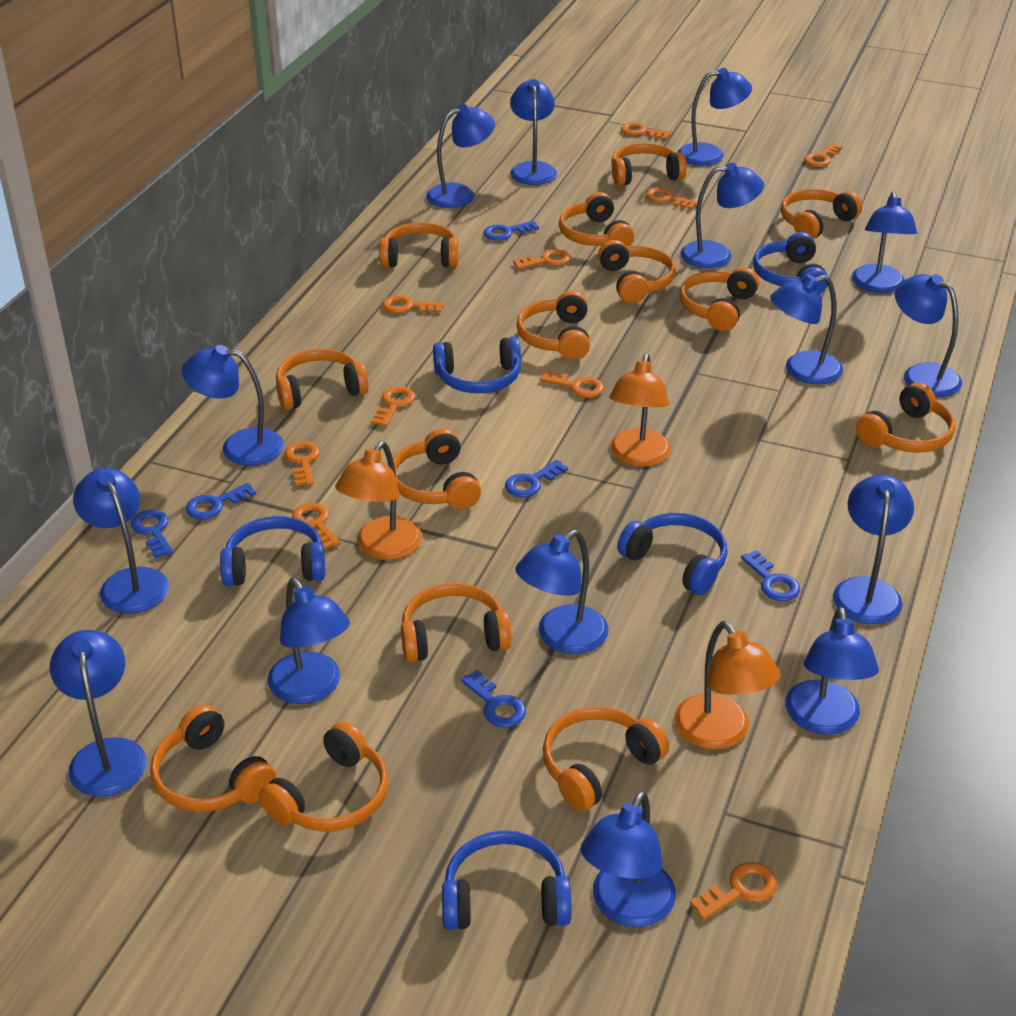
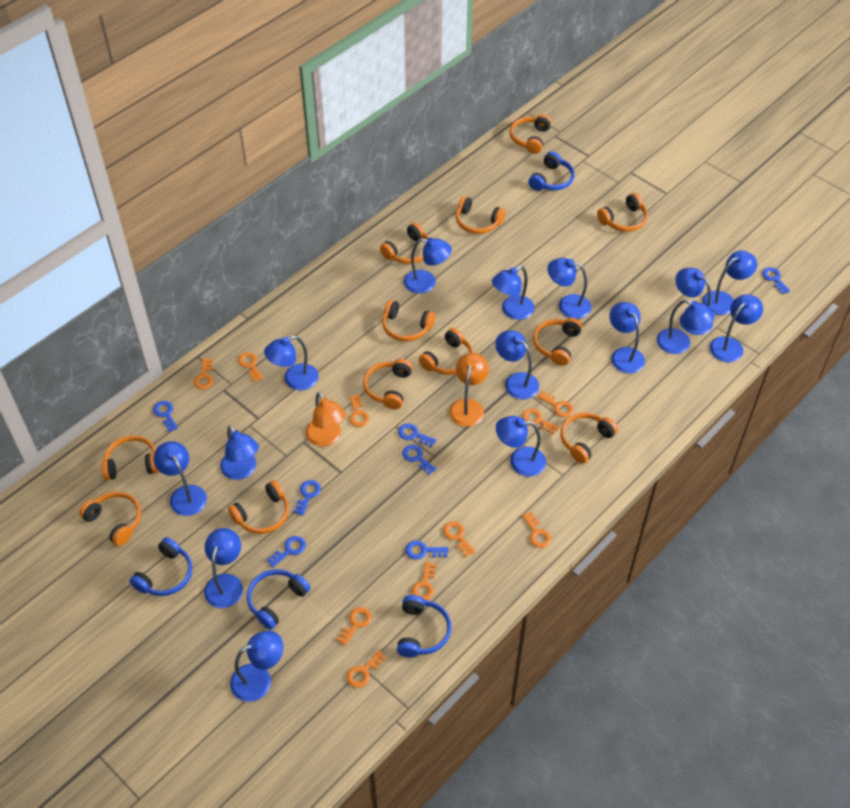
blue headphones: 5 -> 4
blue key: 6 -> 7
orange headphones: 14 -> 12
orange lamp: 3 -> 2

